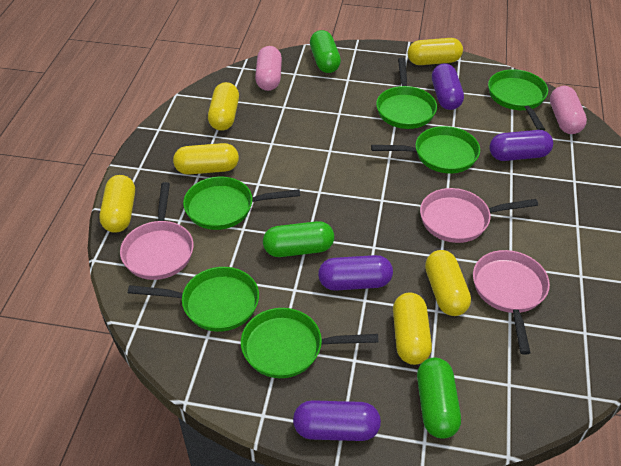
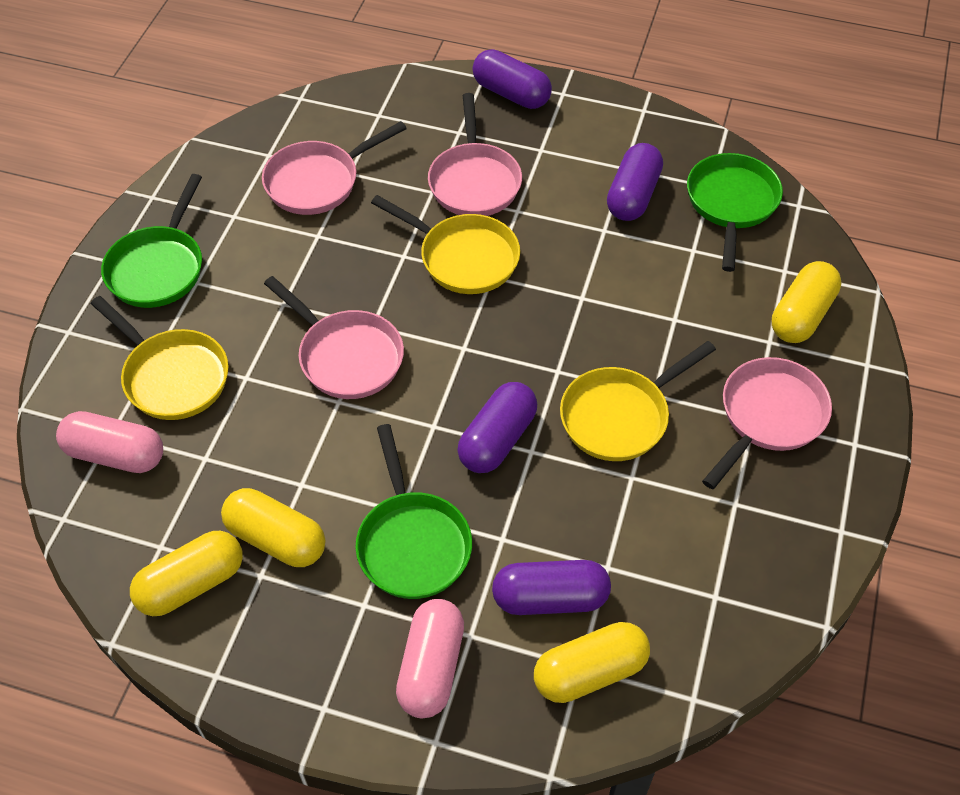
green capsule: 3 -> 0
green pan: 6 -> 3
pink pan: 3 -> 4
yellow capsule: 6 -> 4
yellow pan: 0 -> 3

